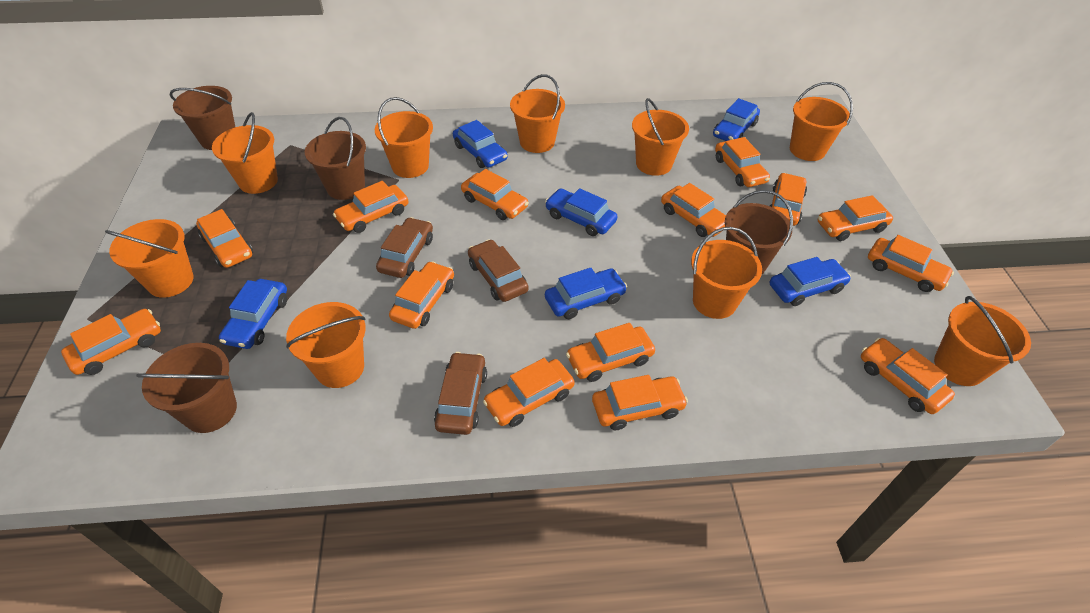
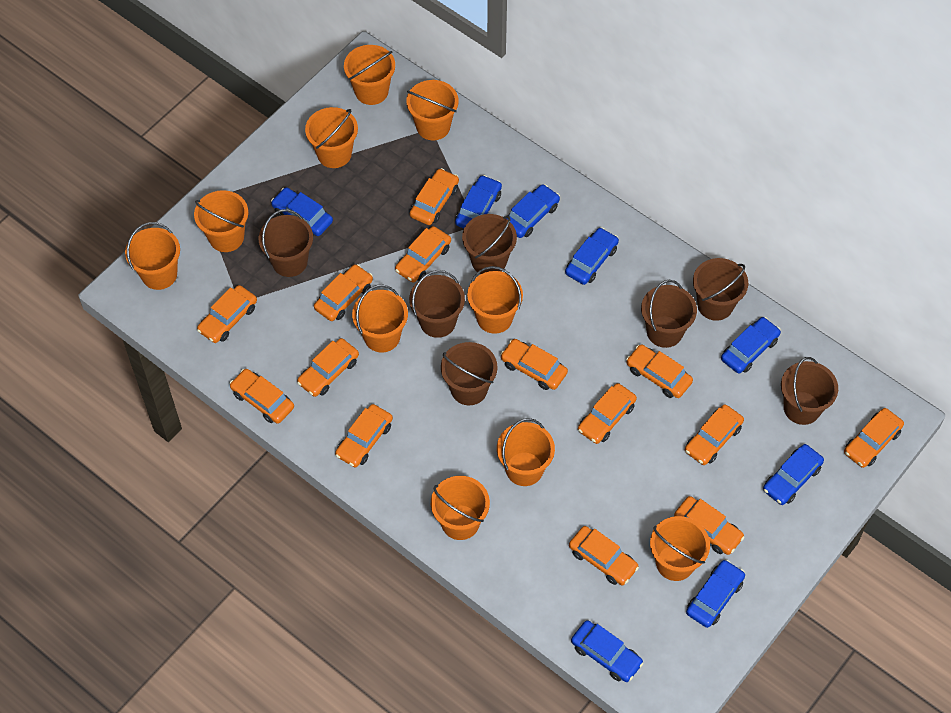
blue car: 6 -> 8
brown bucket: 4 -> 7
brown car: 3 -> 0
orange bucket: 9 -> 10

